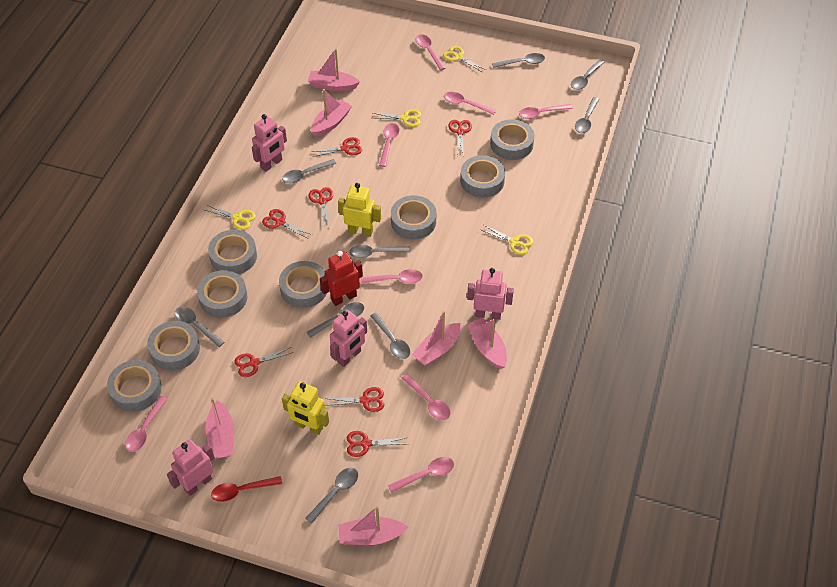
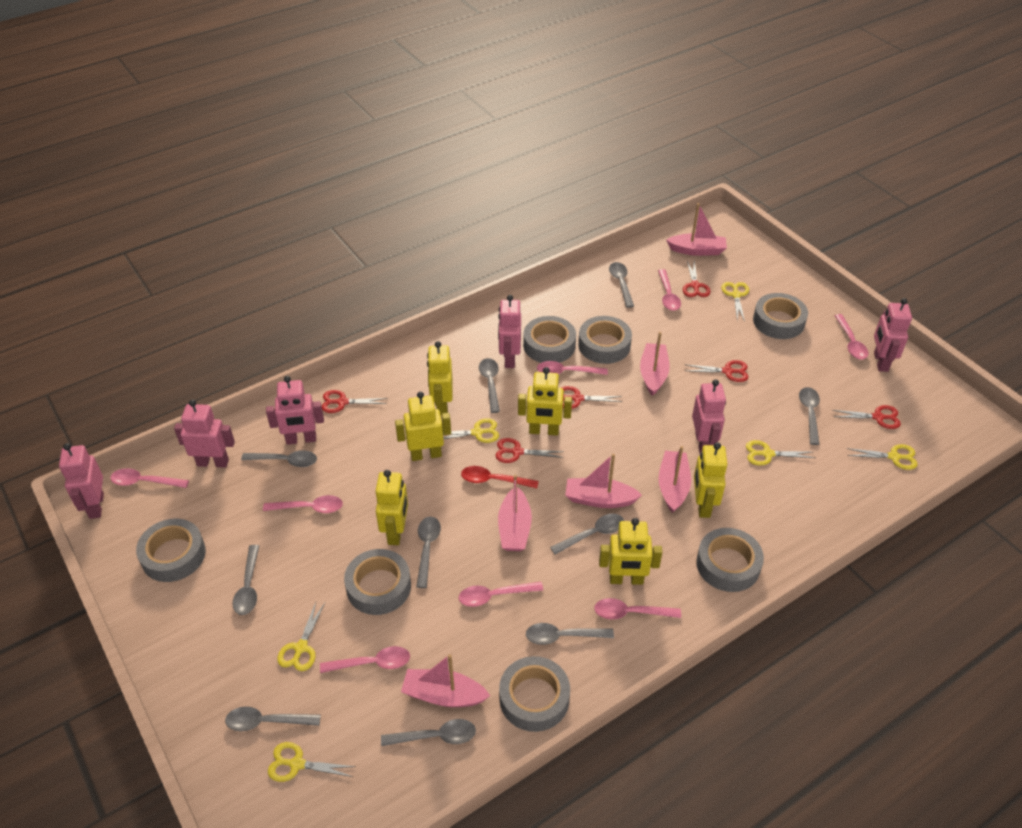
grey spoon: 9 -> 10
grey tape: 8 -> 7
pink robot: 4 -> 6
red robot: 1 -> 0
red scissors: 7 -> 6
yellow robot: 2 -> 6
yellow scissors: 4 -> 6

